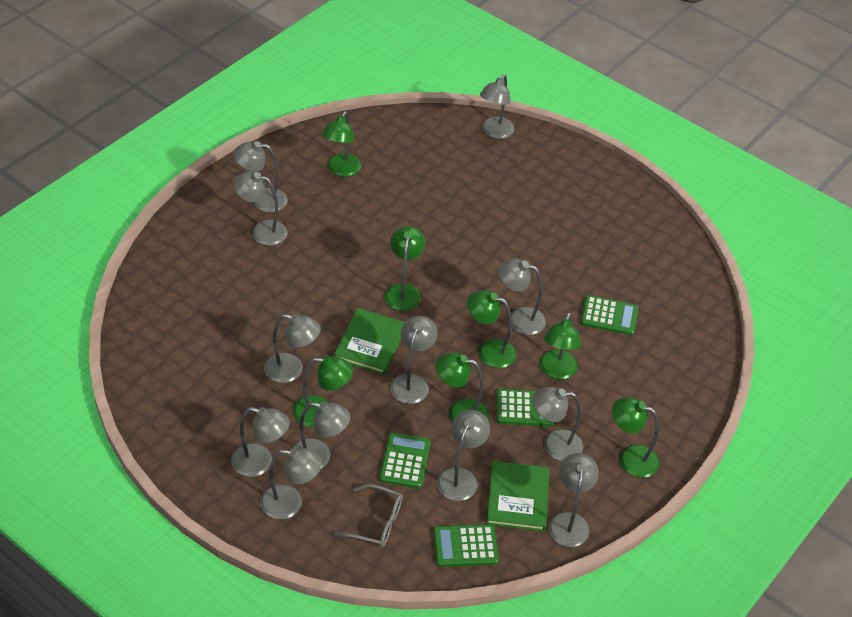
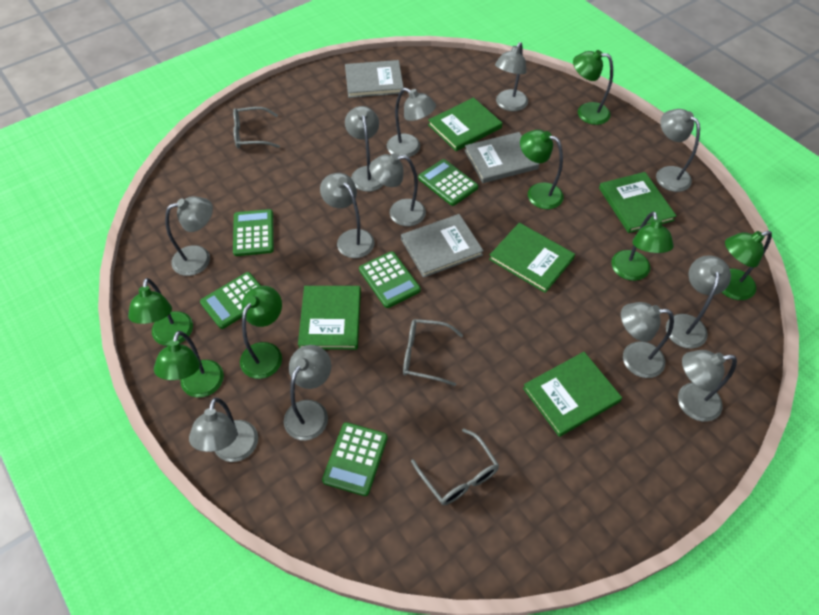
green book: 2 -> 5
green calculator: 4 -> 5
grey book: 0 -> 3
grey glasses: 1 -> 3

